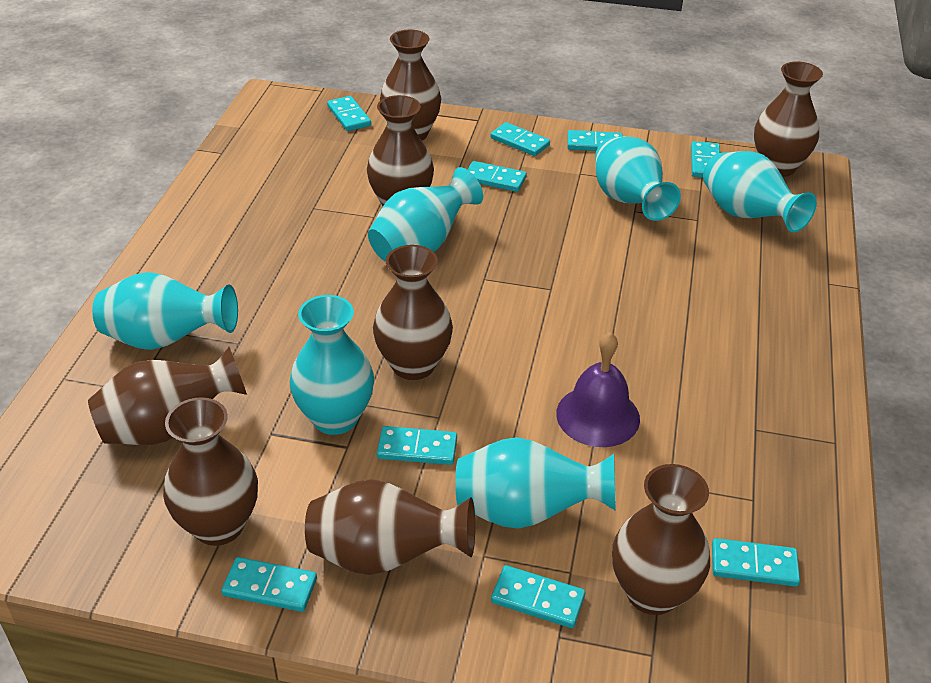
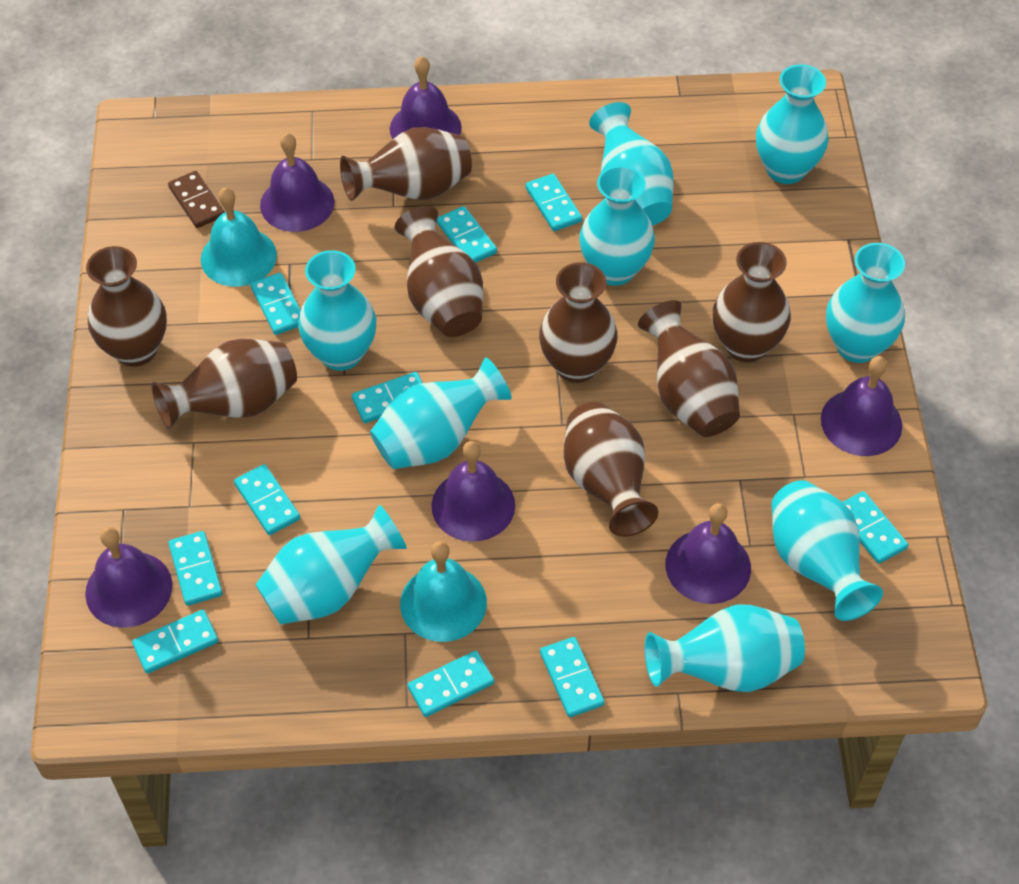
brown domino: 0 -> 1
purple bell: 1 -> 6
turquoise bell: 0 -> 2
turquoise domino: 9 -> 10
turquoise vase: 6 -> 9

